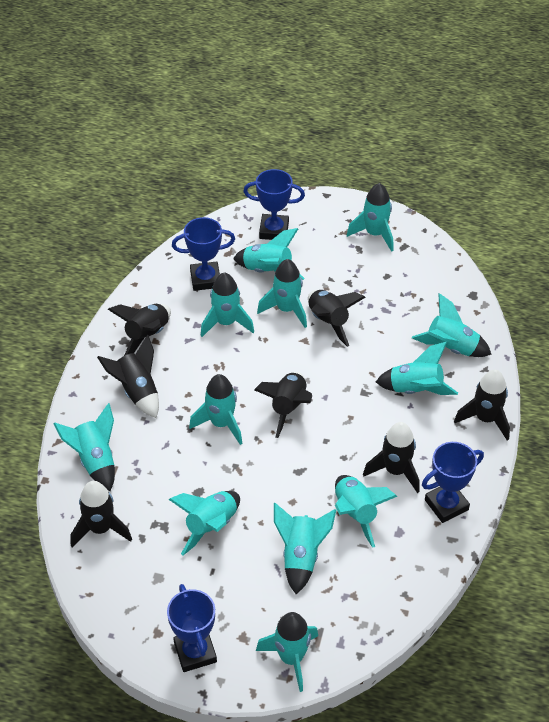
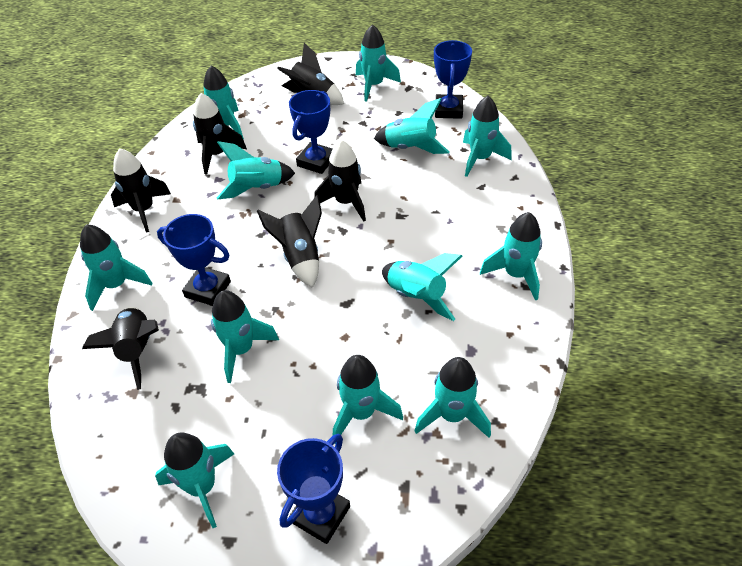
black rocket: 7 -> 6

